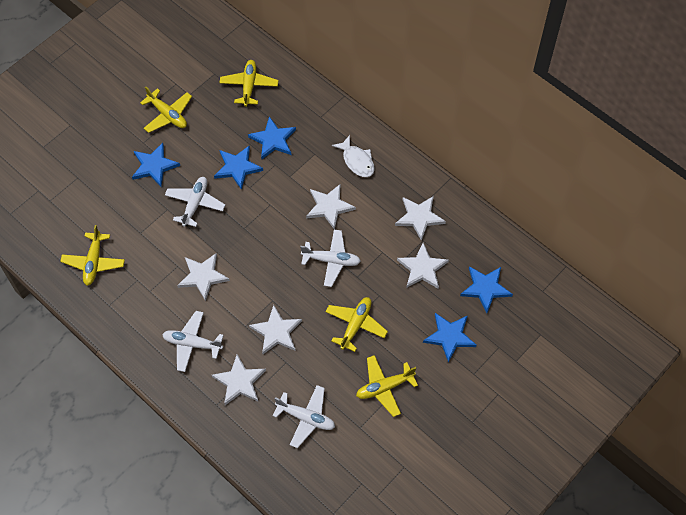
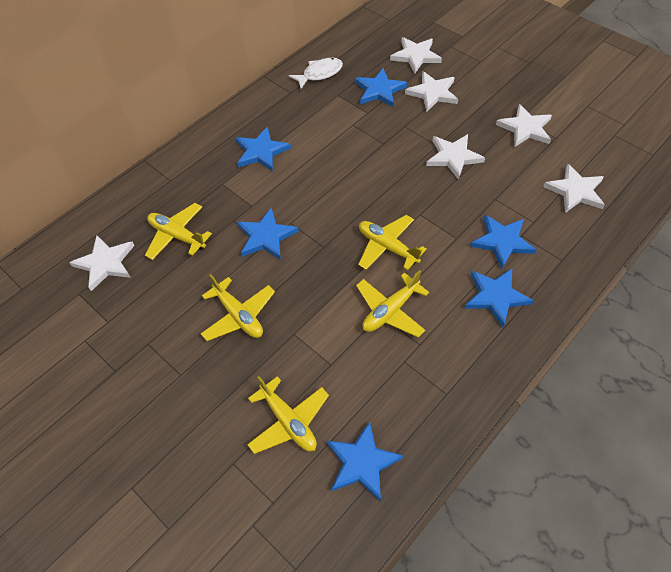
blue star: 5 -> 6
white plane: 4 -> 0

